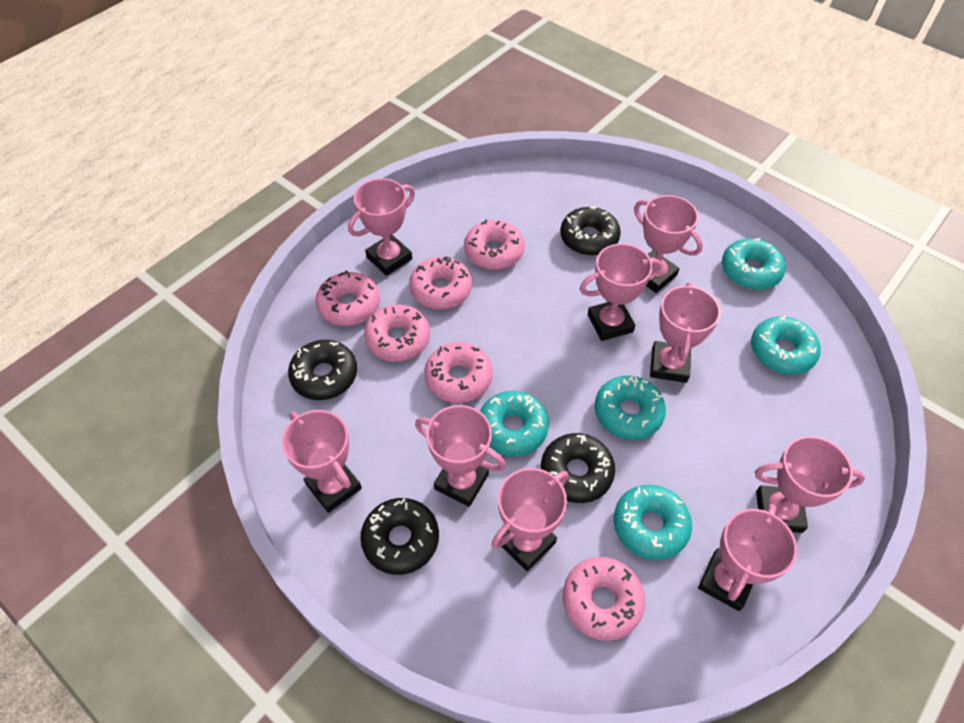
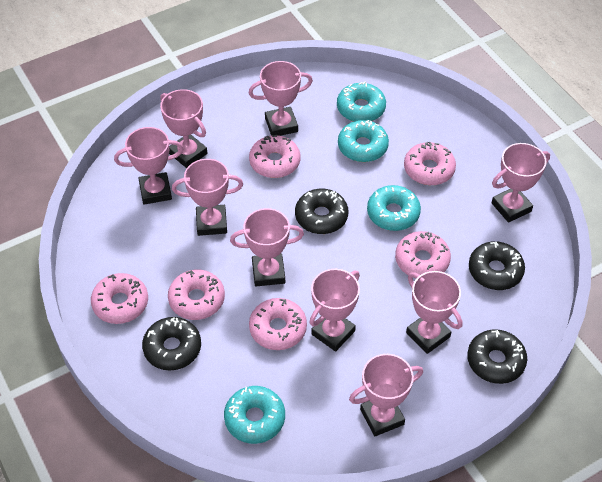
turquoise donut: 5 -> 4

